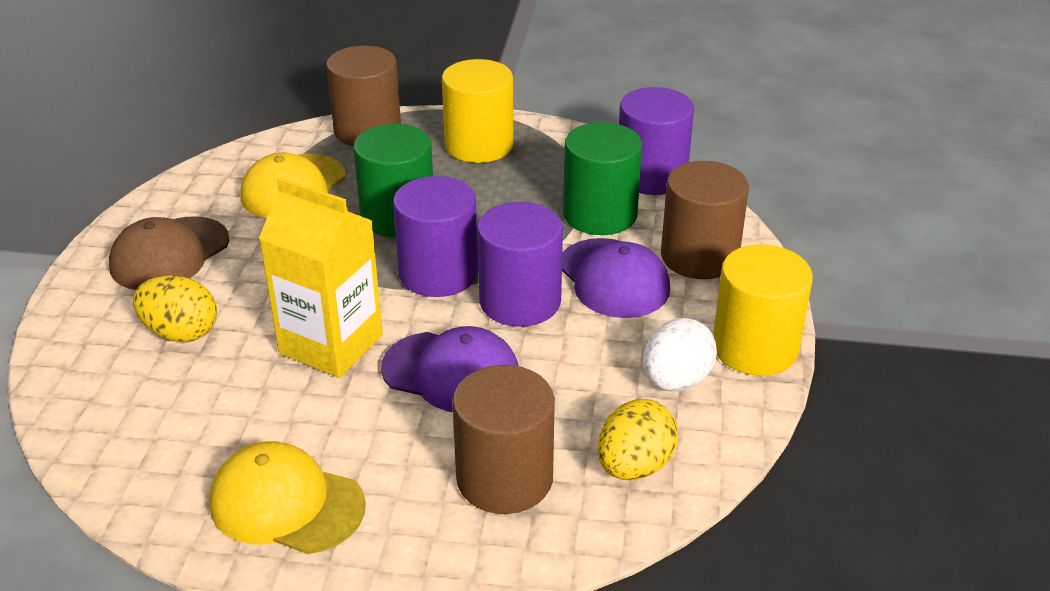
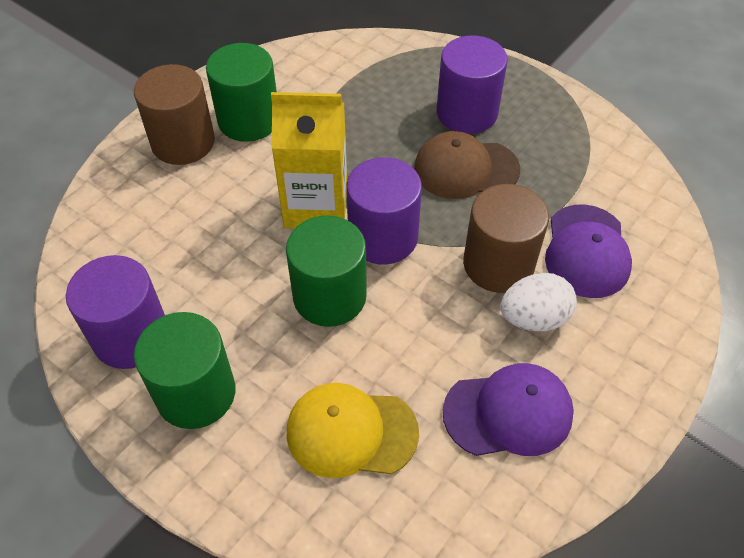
brown cylinder: 3 -> 2
green cylinder: 2 -> 3
yellow cap: 2 -> 1
yellow cylinder: 2 -> 0
yellow egg: 2 -> 0

